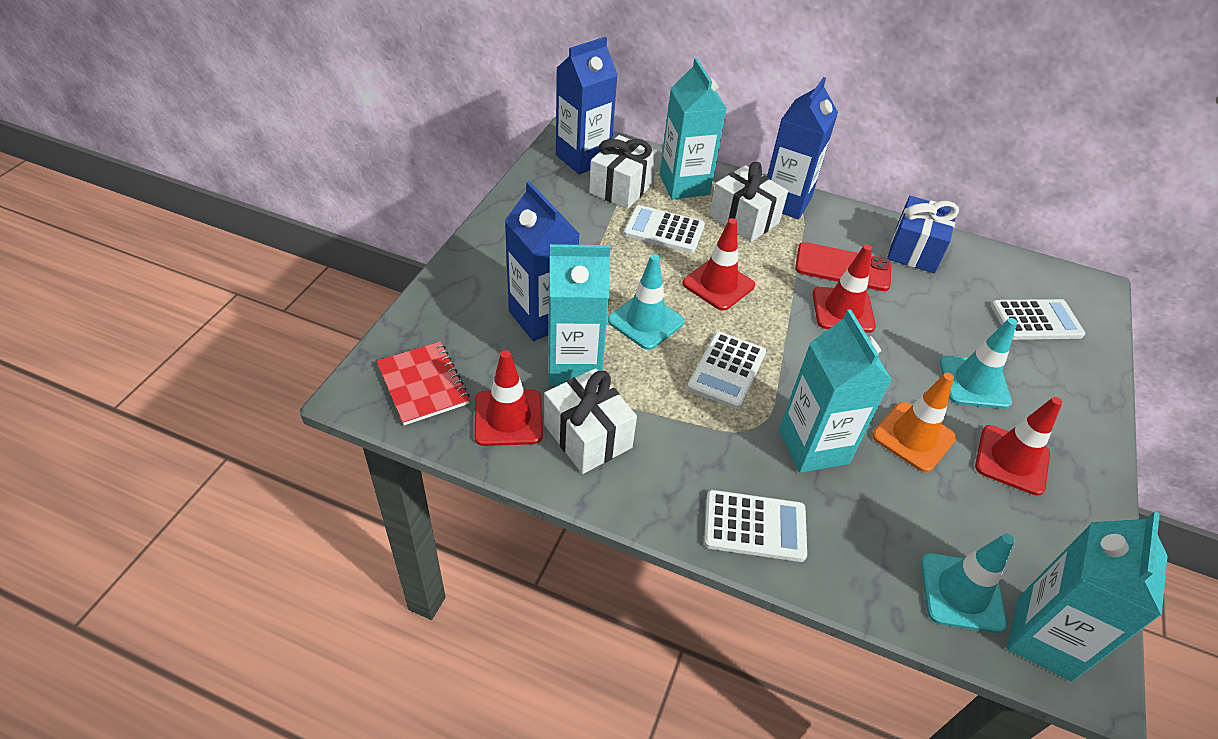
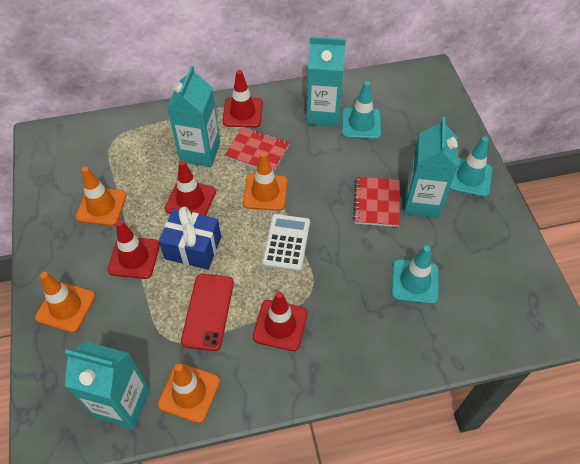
blue carton: 3 -> 0
orange traffic cone: 1 -> 4
red notebook: 1 -> 2
white calculator: 4 -> 1
white gift: 3 -> 0

